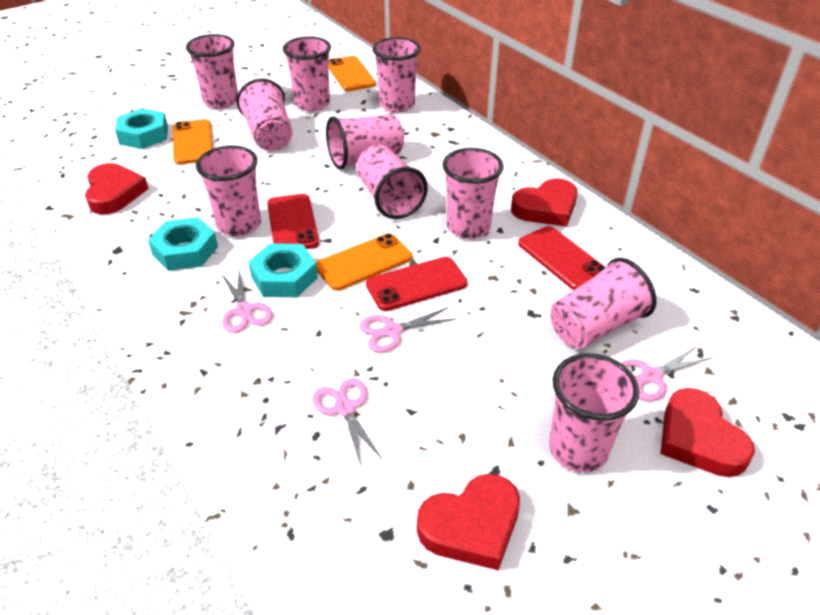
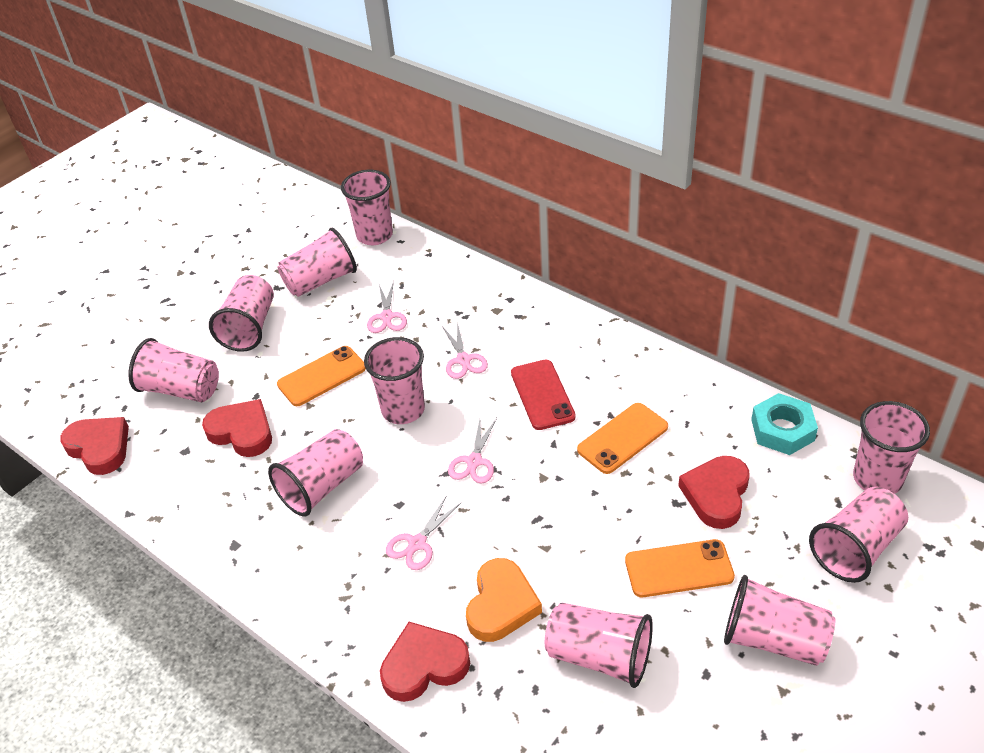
orange heart: 0 -> 1
red phone: 3 -> 1
turquoise nut: 3 -> 1

